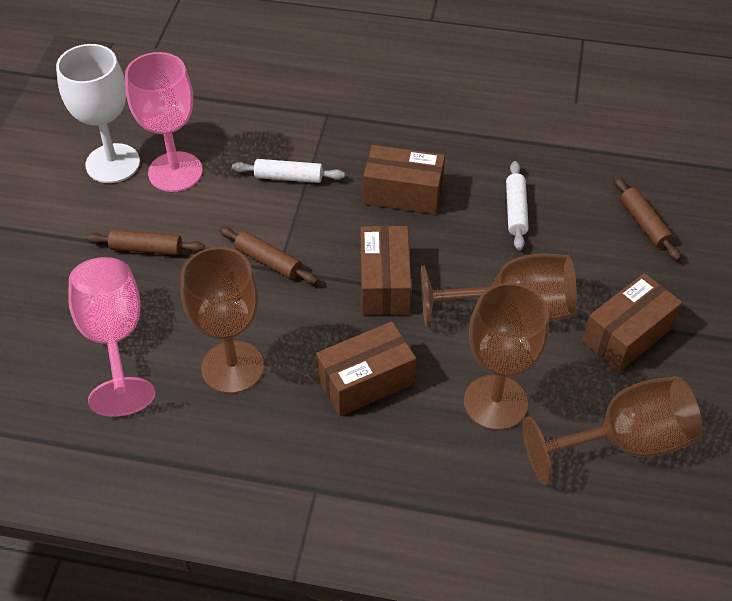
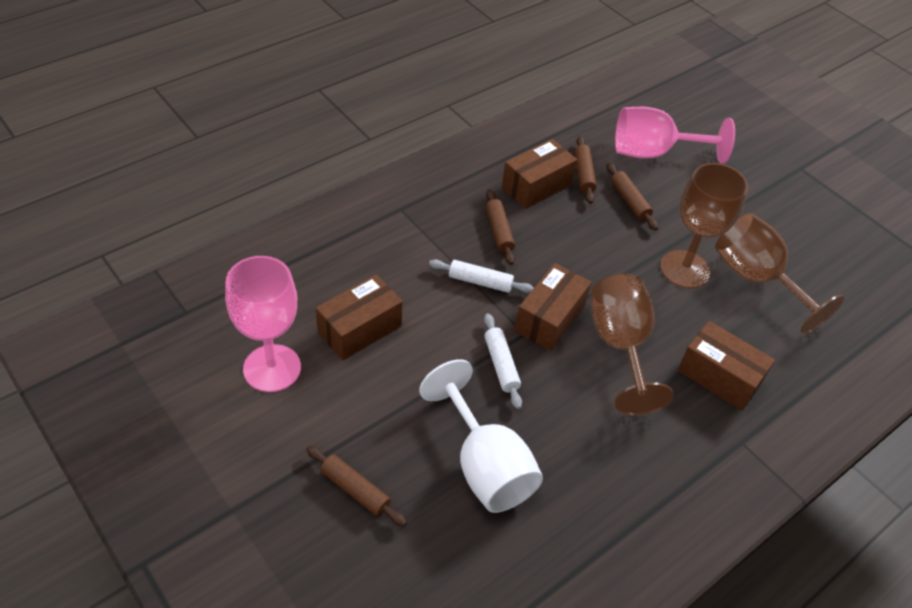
brown goblet: 4 -> 3
brown rolling pin: 3 -> 4

